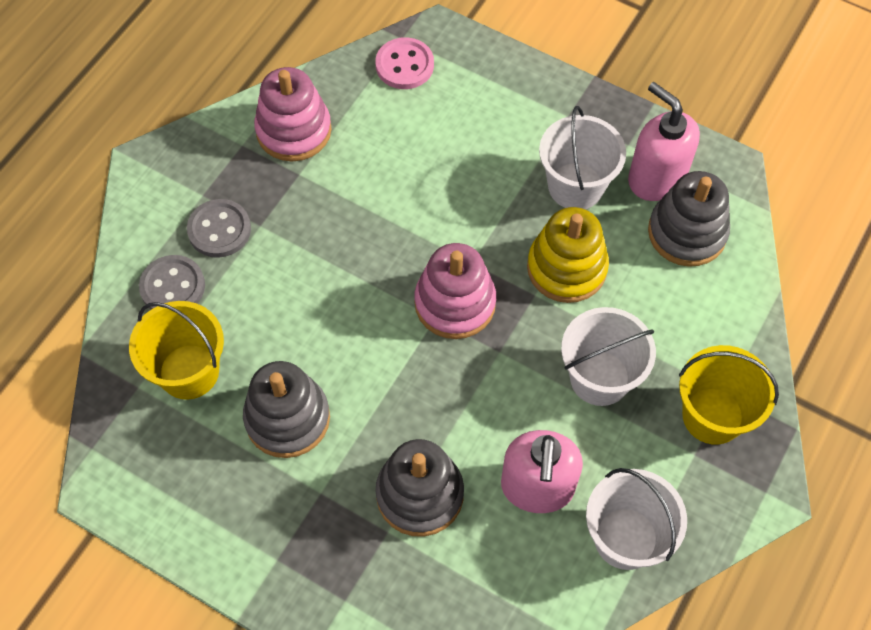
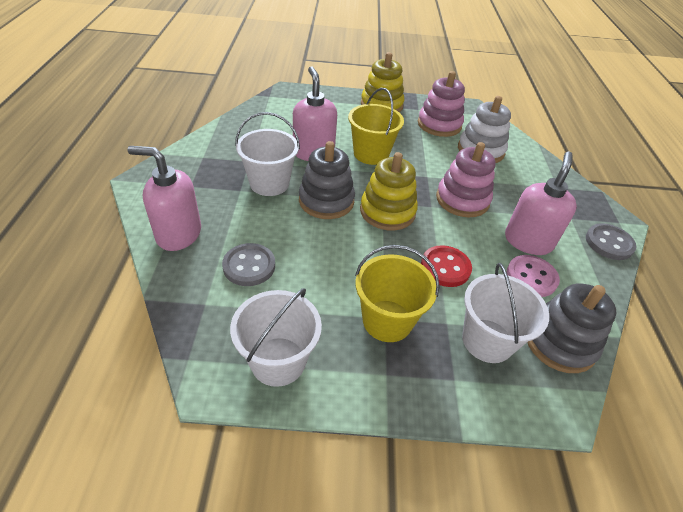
grey stacking toy: 3 -> 2
pink soap dispenser: 2 -> 3
red button: 0 -> 1
white stacking toy: 0 -> 1
yellow stacking toy: 1 -> 2

